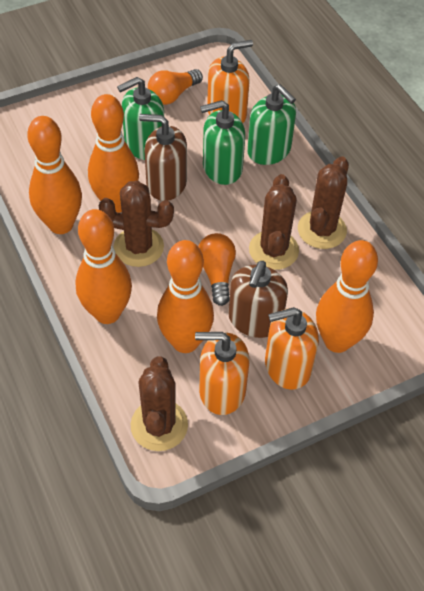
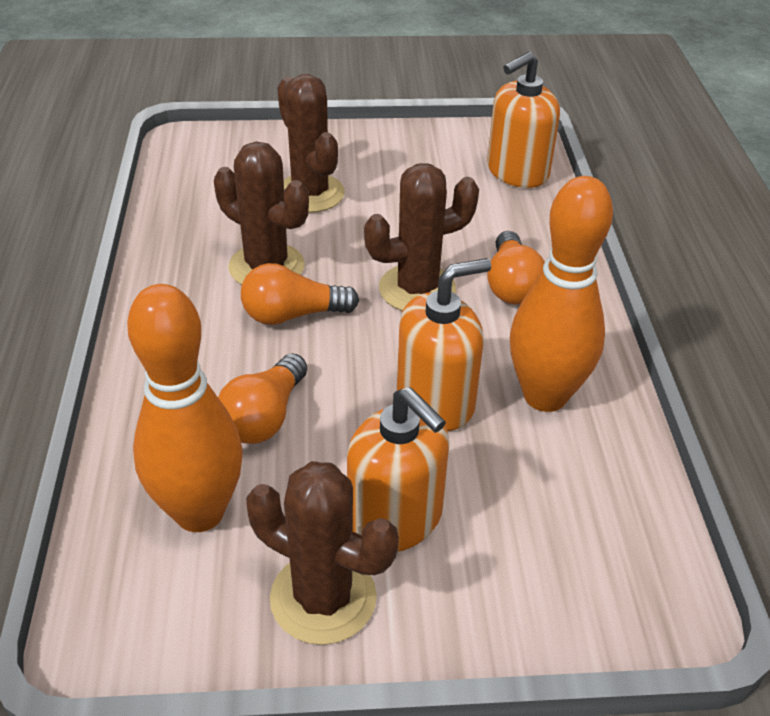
brown soap dispenser: 2 -> 0
green soap dispenser: 3 -> 0
orange bowling pin: 5 -> 2
orange light bulb: 2 -> 3

